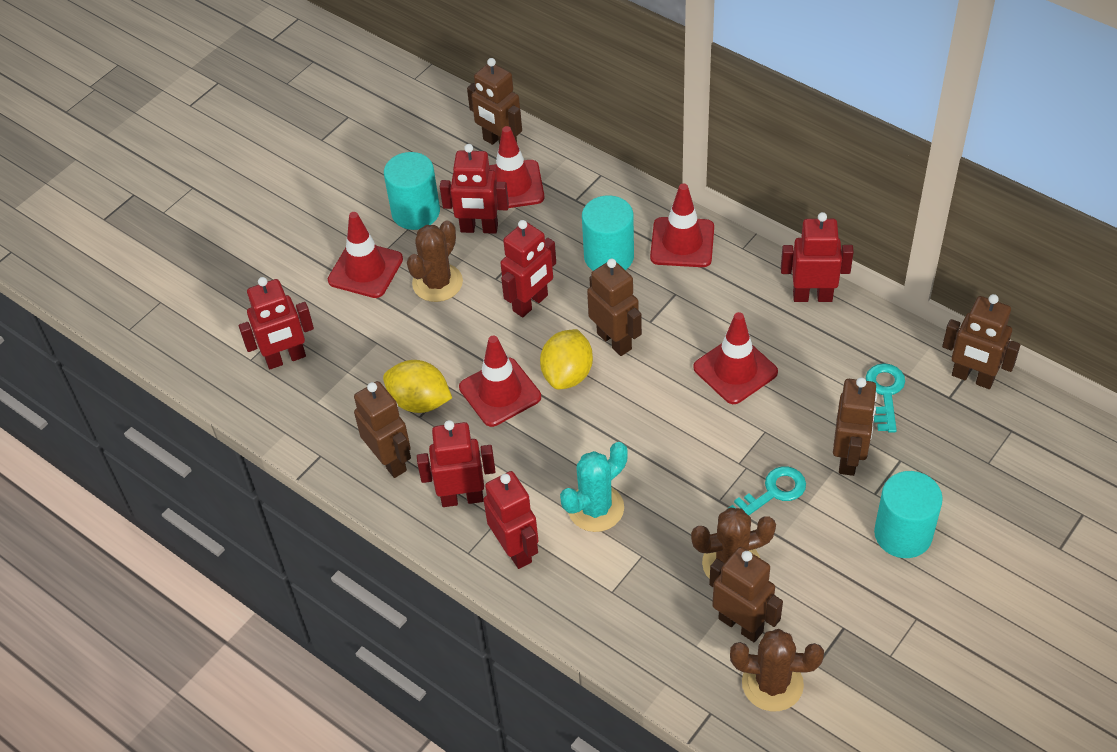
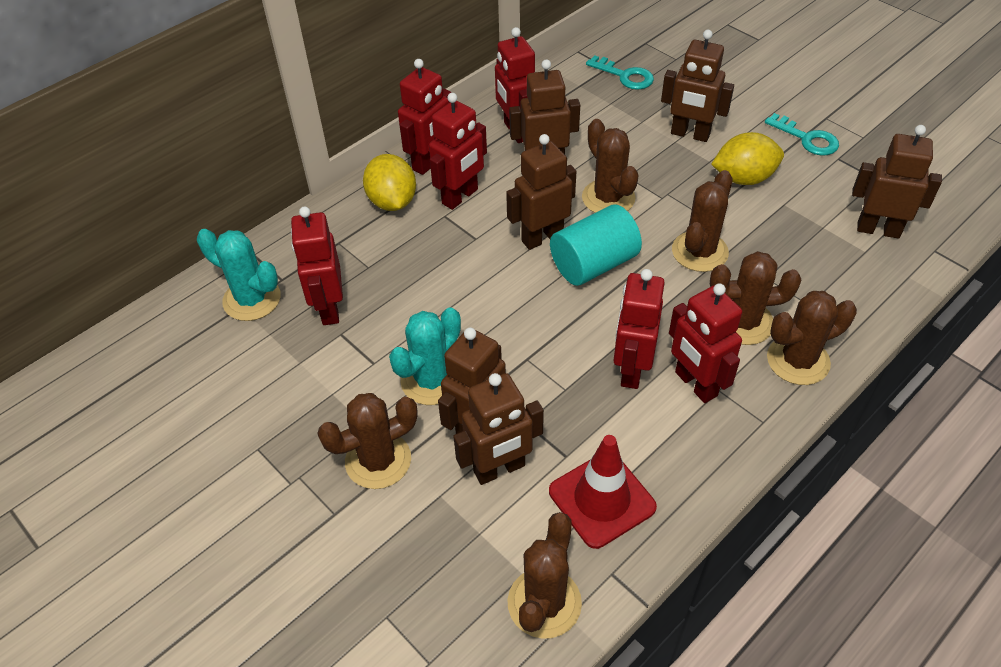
brown cactus: 3 -> 6
red traffic cone: 5 -> 1
turquoise cactus: 1 -> 2
turquoise cylinder: 3 -> 1

